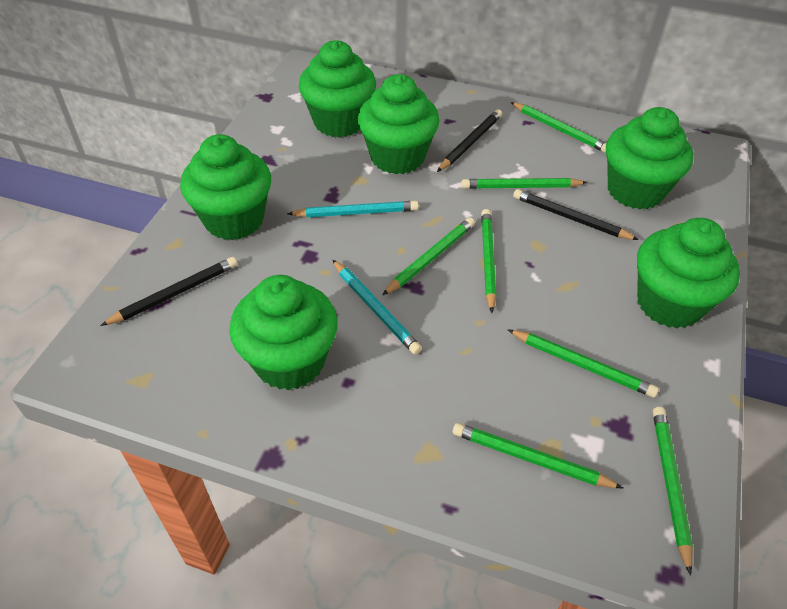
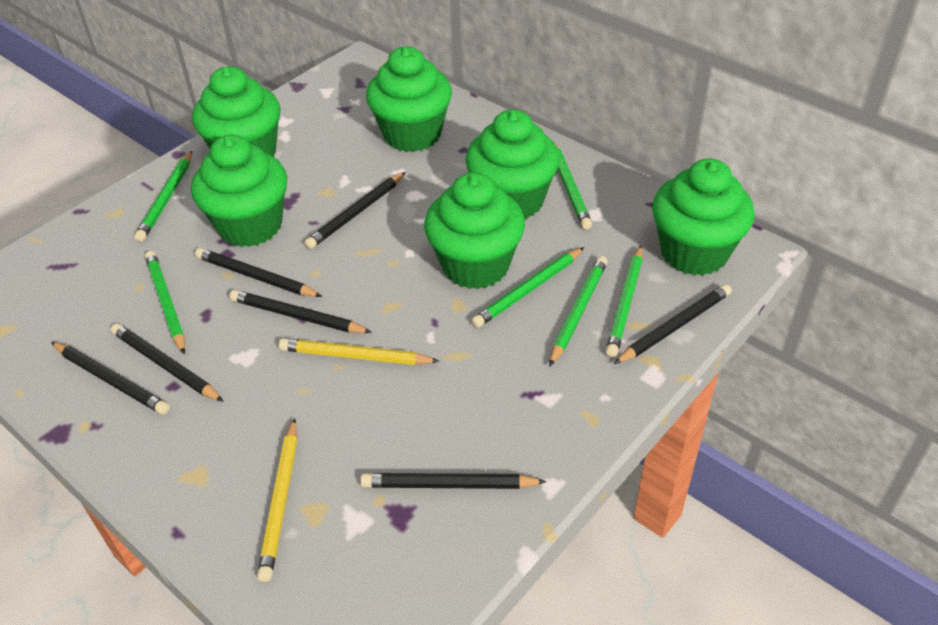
black pencil: 3 -> 7
green pencil: 7 -> 6
turquoise pencil: 2 -> 0
yellow pencil: 0 -> 2

